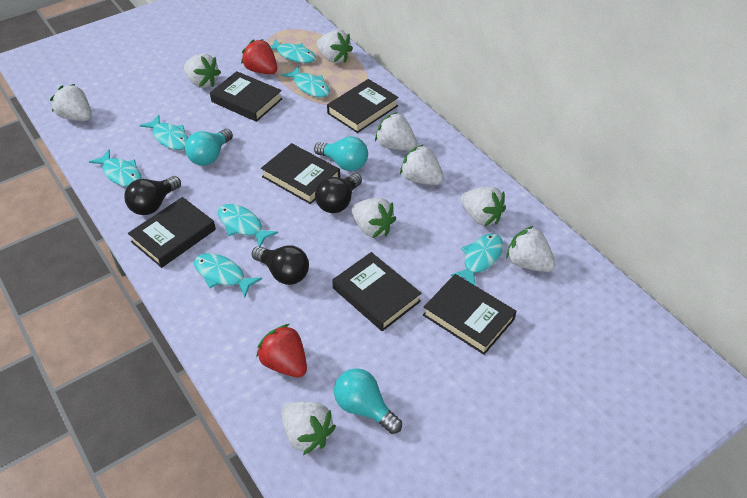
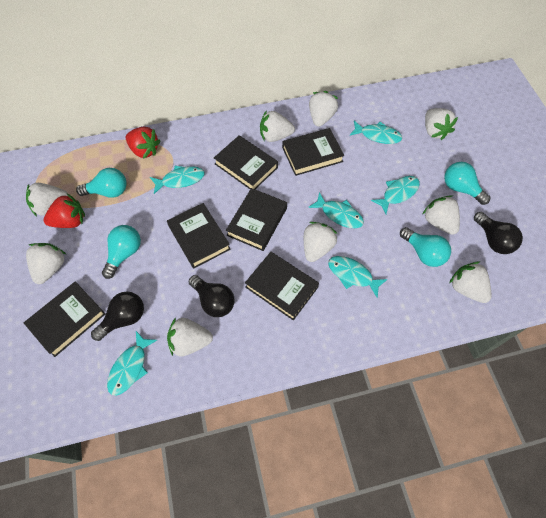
turquoise fish: 7 -> 6
turquoise light bulb: 3 -> 4

